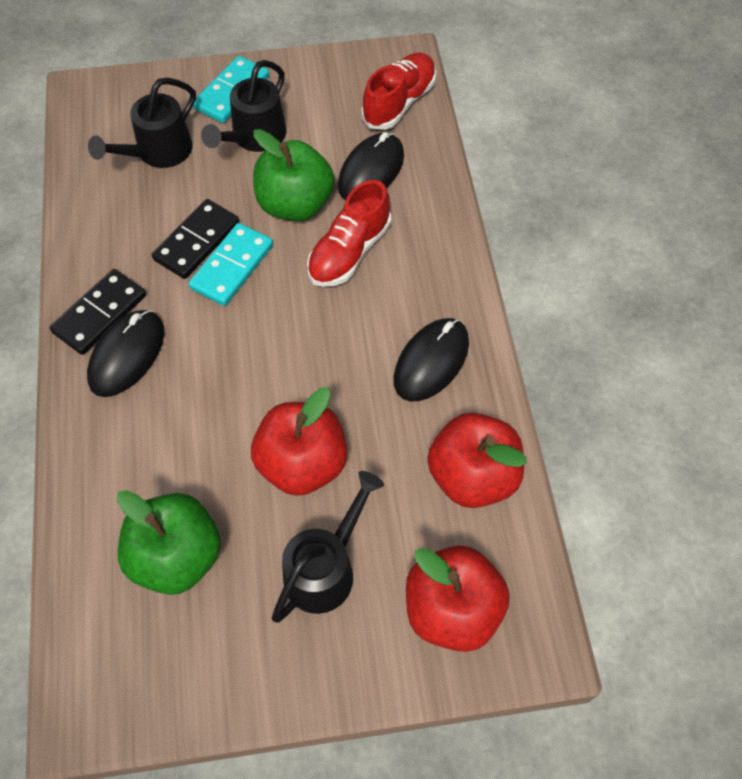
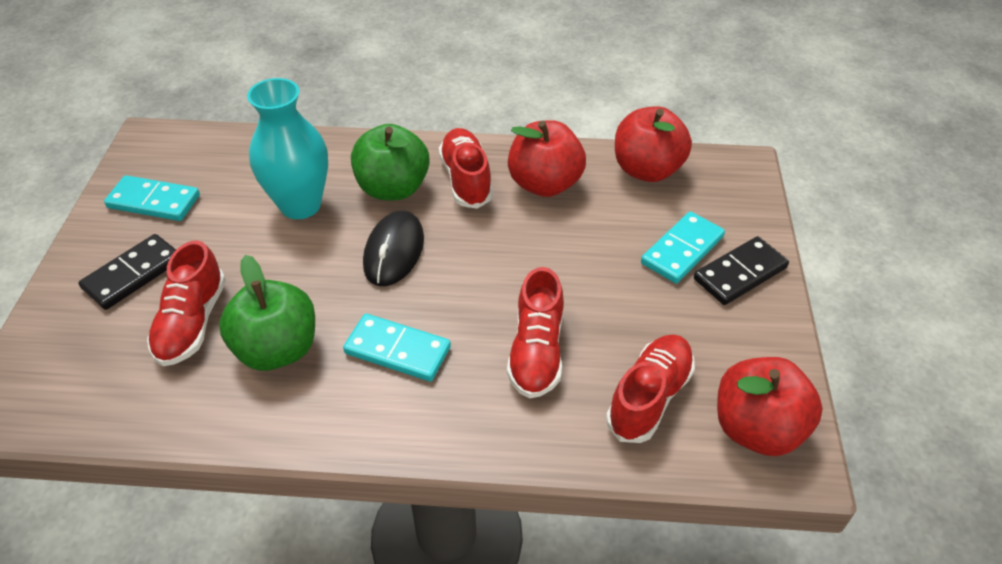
black mouse: 3 -> 1
black watering can: 3 -> 0
red shoe: 2 -> 4
turquoise domino: 2 -> 3
turquoise vase: 0 -> 1

